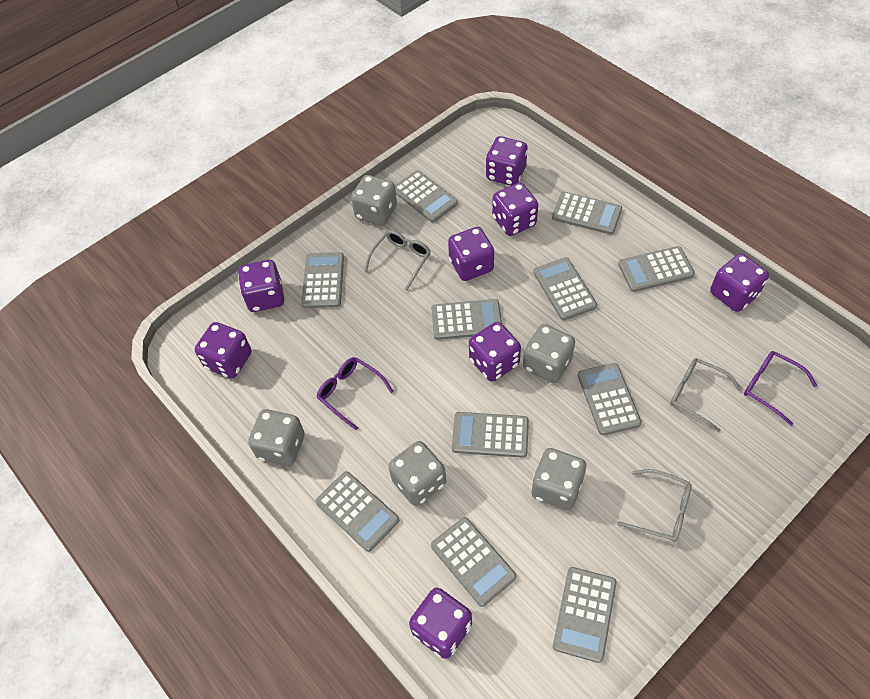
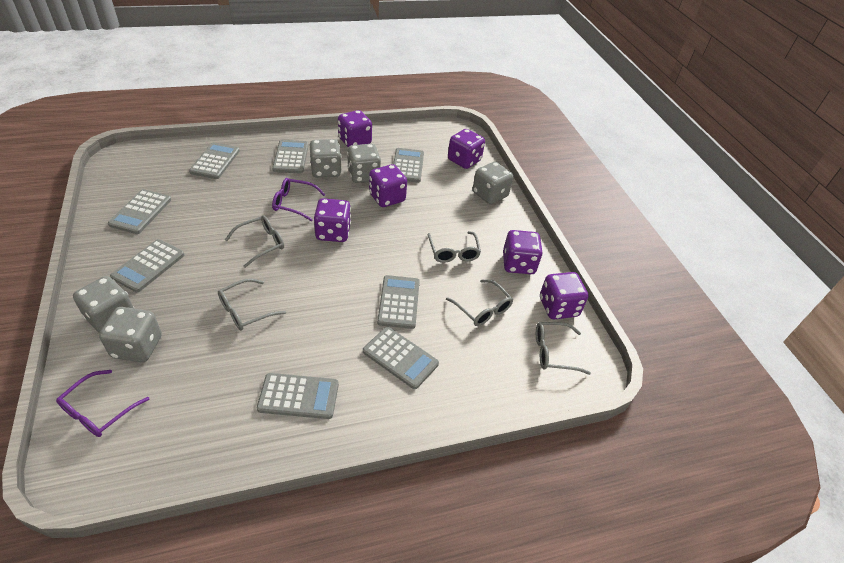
grey calculator: 11 -> 8
grey glasses: 3 -> 5
purple dice: 8 -> 6

